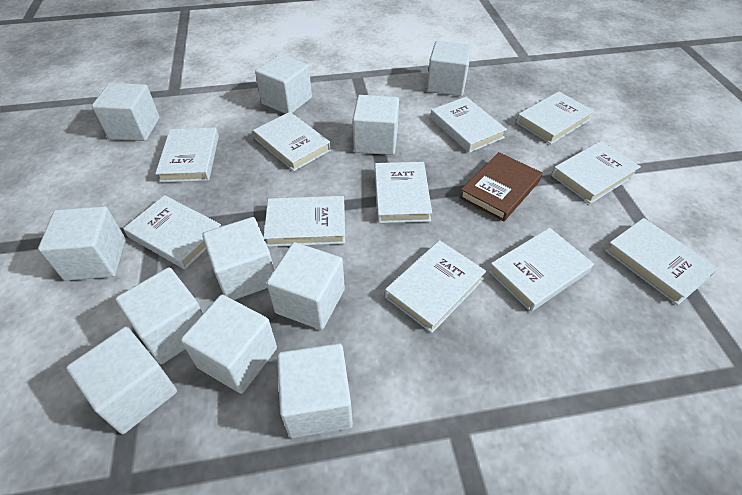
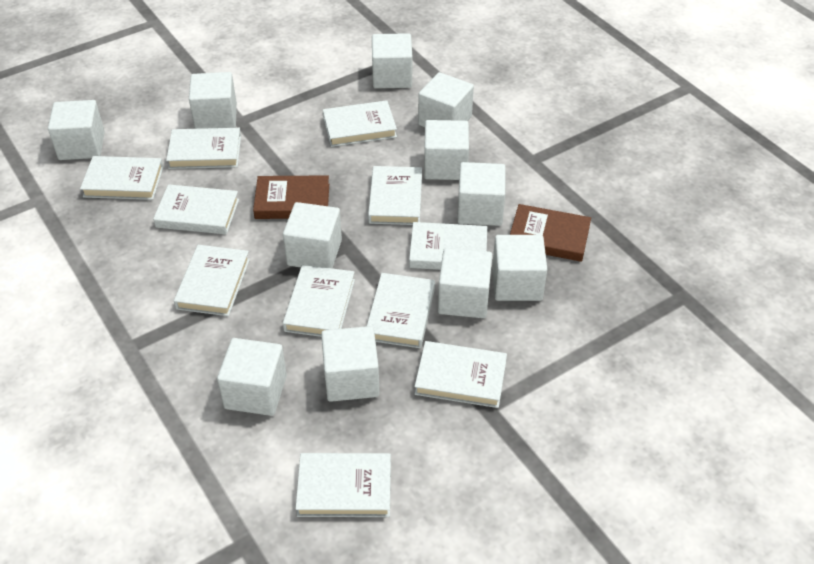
brown book: 1 -> 2

